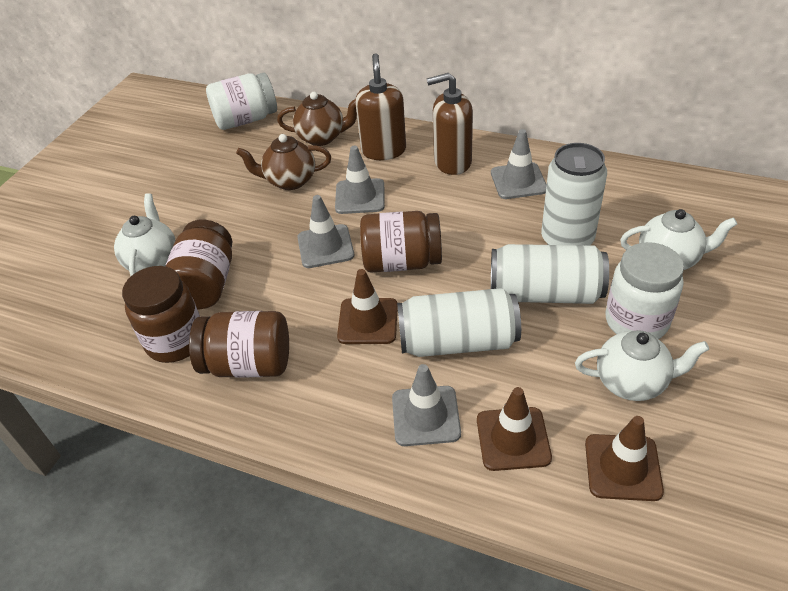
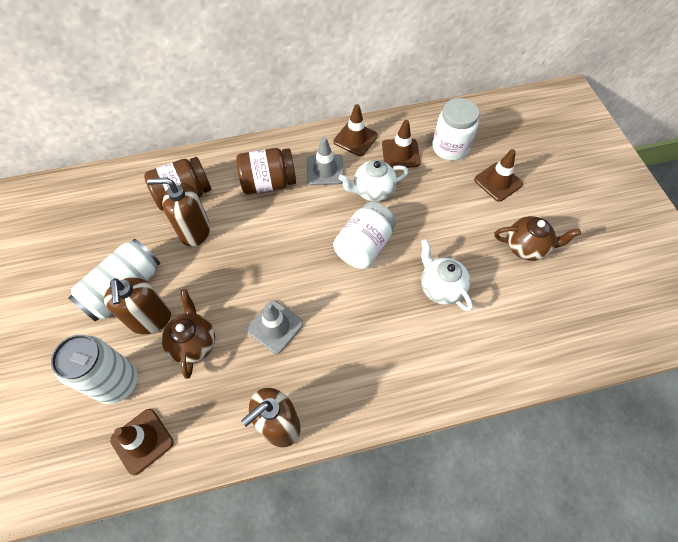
brown jar: 4 -> 2
brown soap dispenser: 2 -> 3
brown traffic cone: 3 -> 4
grey traffic cone: 4 -> 2
white can: 3 -> 2
white teapot: 3 -> 2

